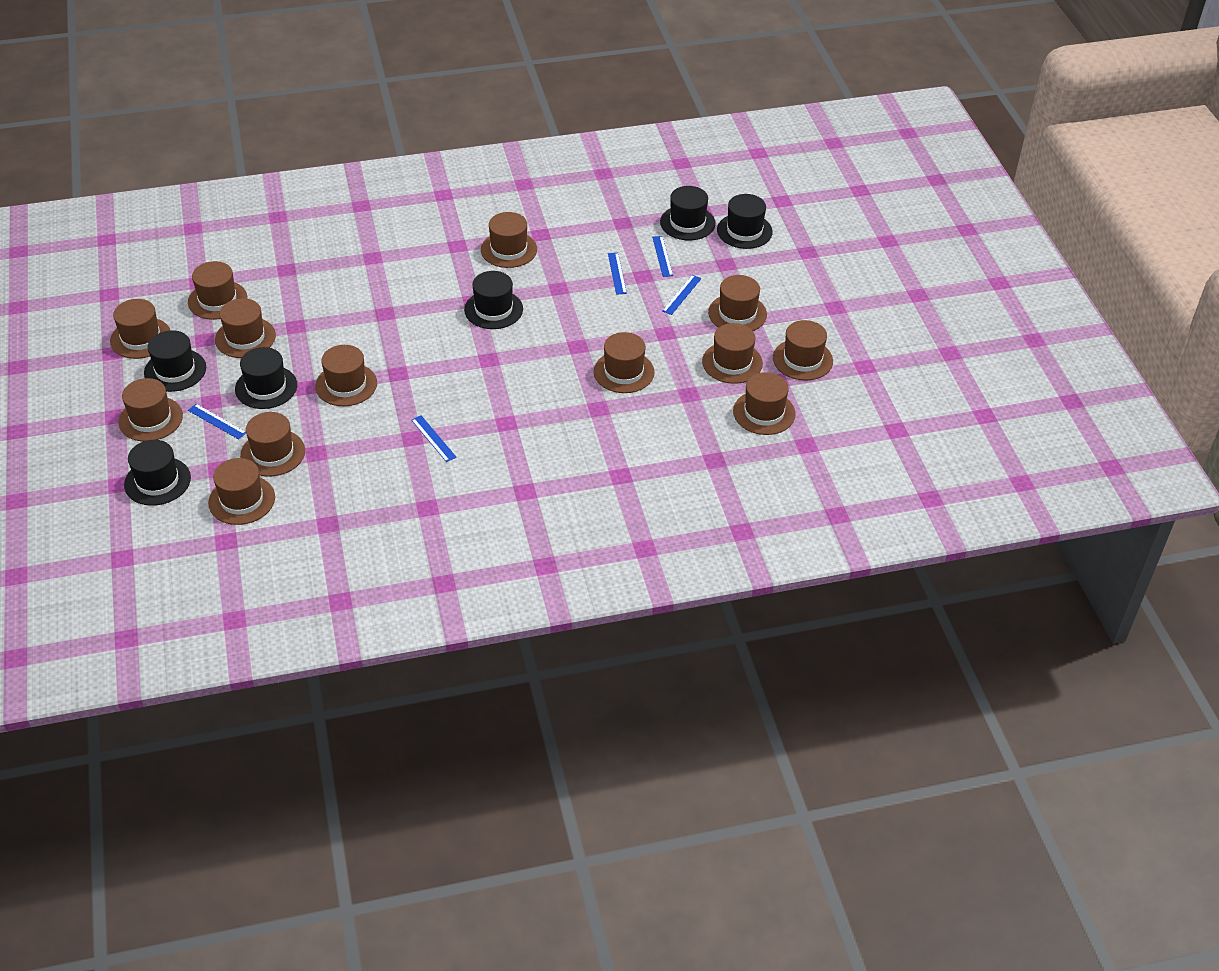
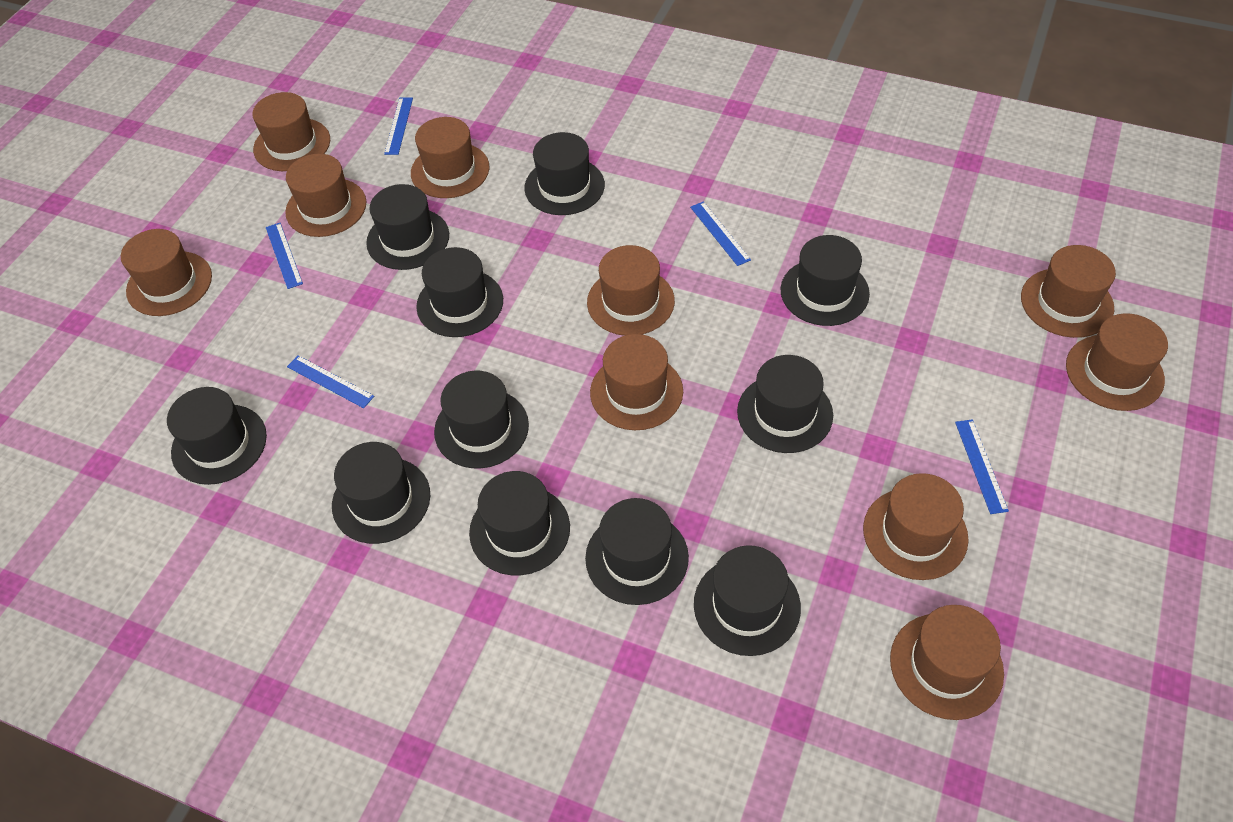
black hat: 6 -> 11
brown hat: 13 -> 10

